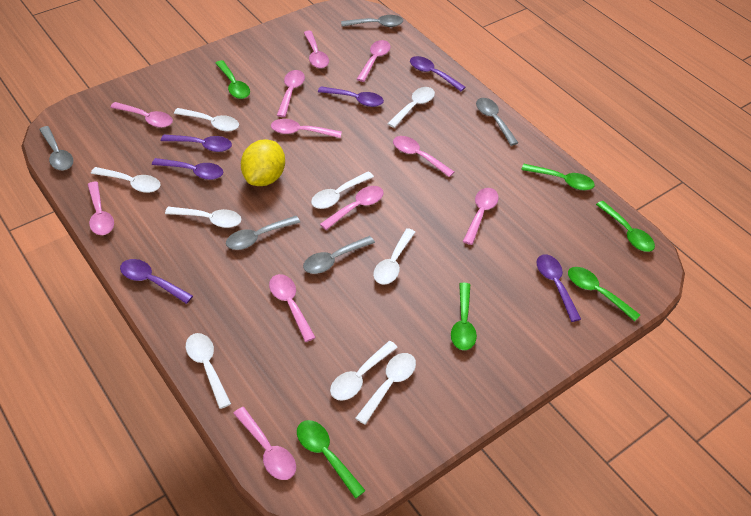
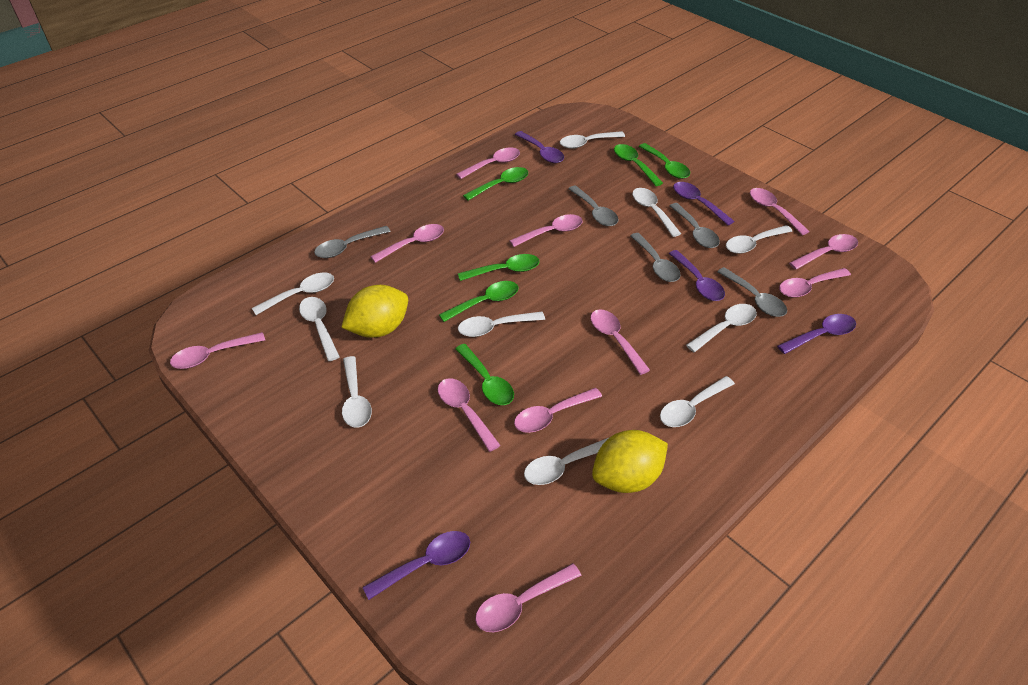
purple spoon: 6 -> 5
white spoon: 9 -> 10
yellow lemon: 1 -> 2

